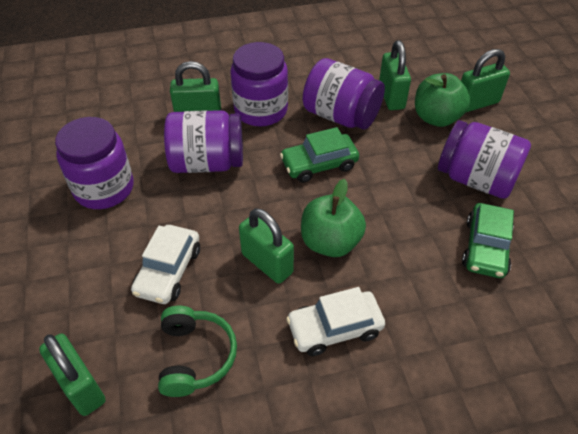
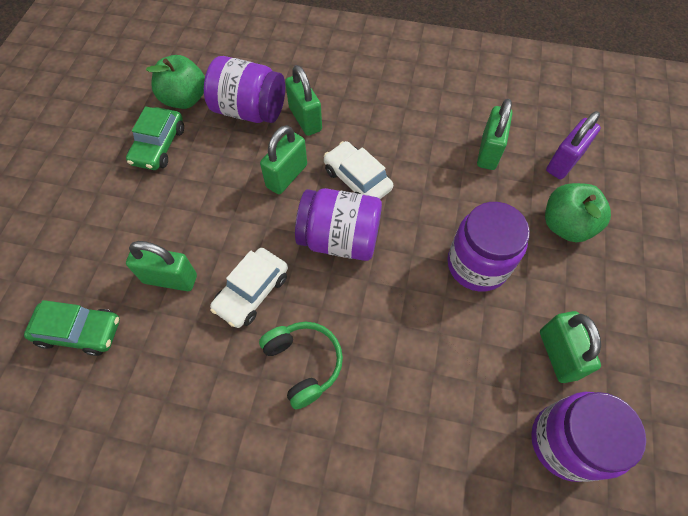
purple jar: 5 -> 4
purple padlock: 0 -> 1

